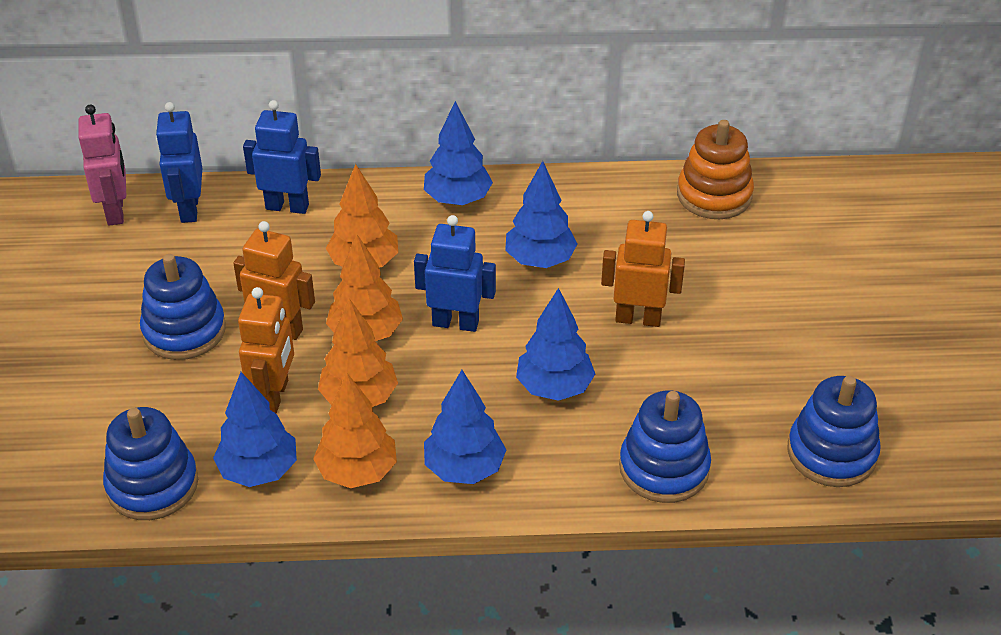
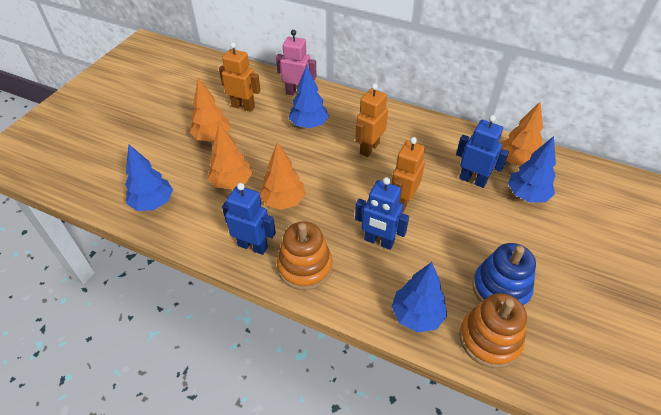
blue stacking toy: 4 -> 1
blue tree: 5 -> 4
orange stacking toy: 1 -> 2

